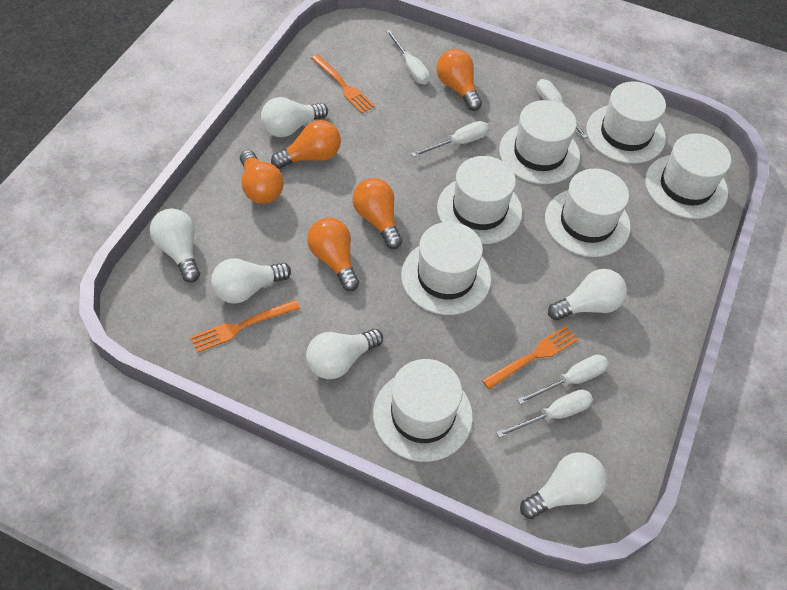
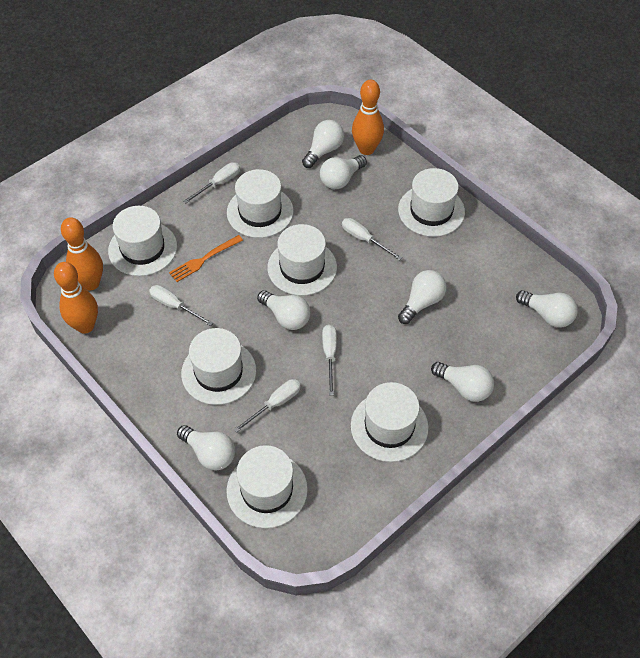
orange bowling pin: 0 -> 3
orange fork: 3 -> 1
orange light bulb: 5 -> 0
white light bulb: 6 -> 7

